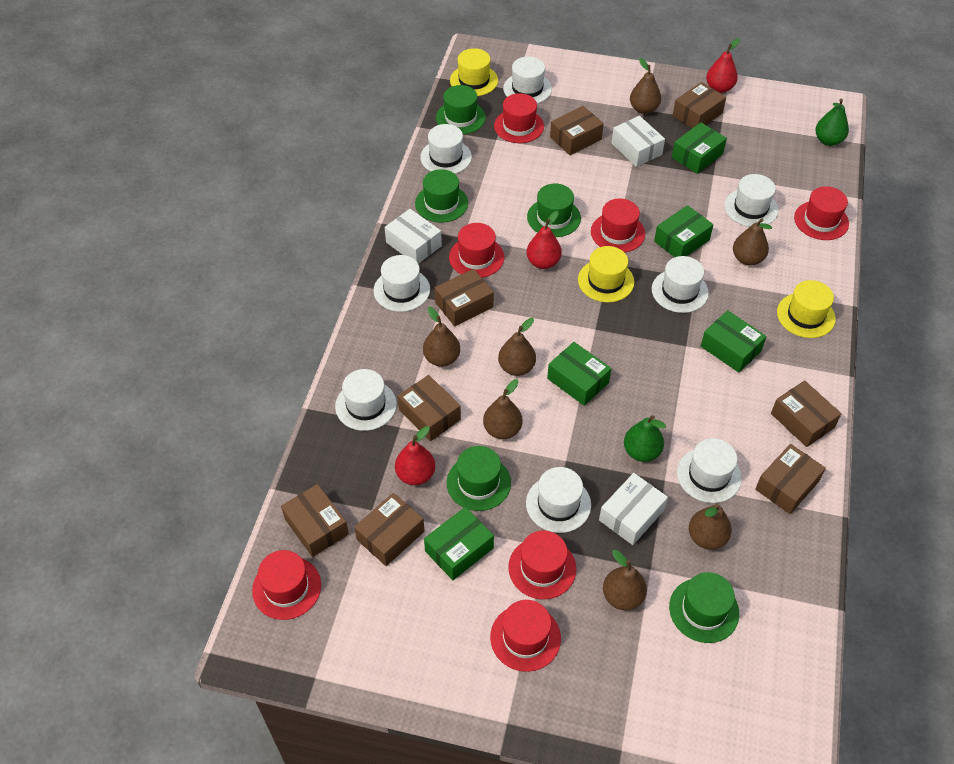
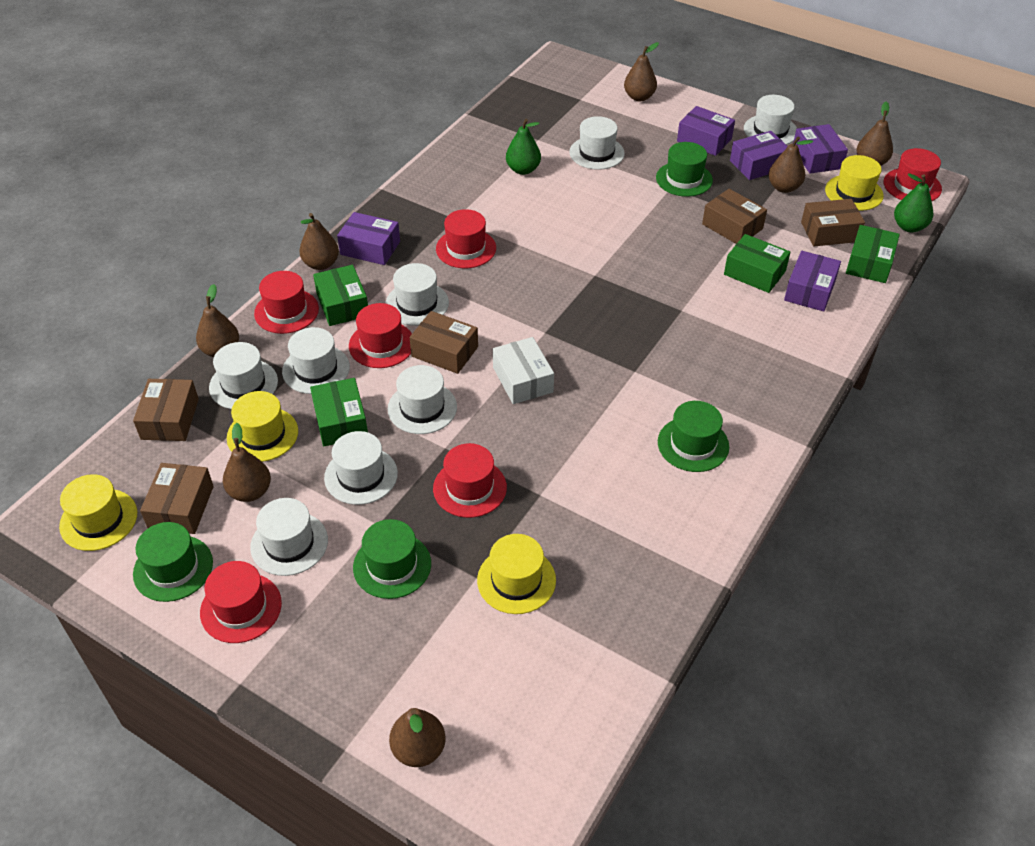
brown box: 8 -> 5
green box: 5 -> 4
green hat: 5 -> 4
purple box: 0 -> 5
red hat: 7 -> 6
red pear: 3 -> 0
white box: 3 -> 1
yellow hat: 3 -> 4

